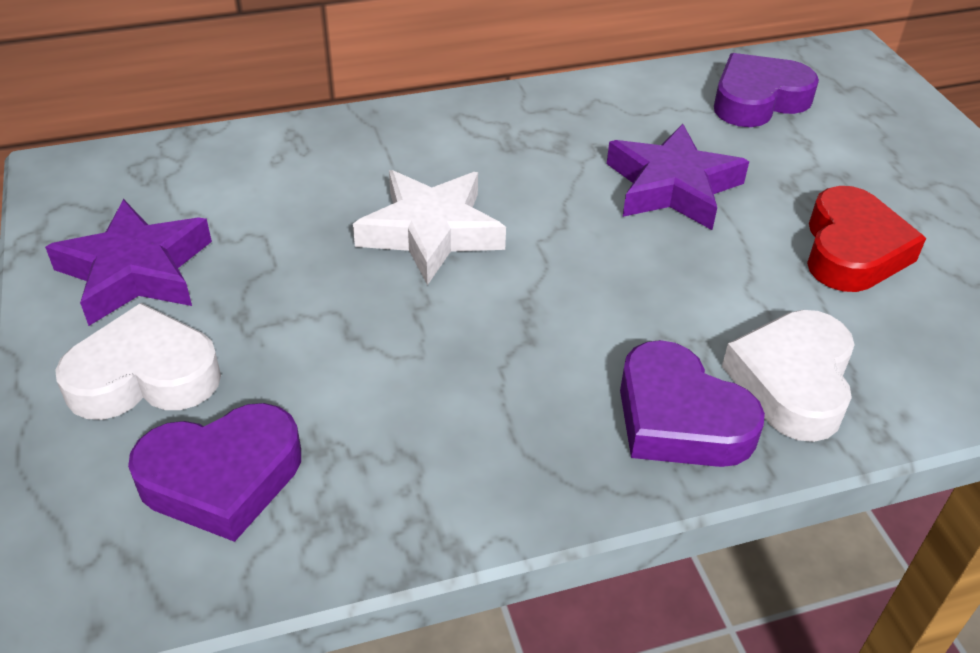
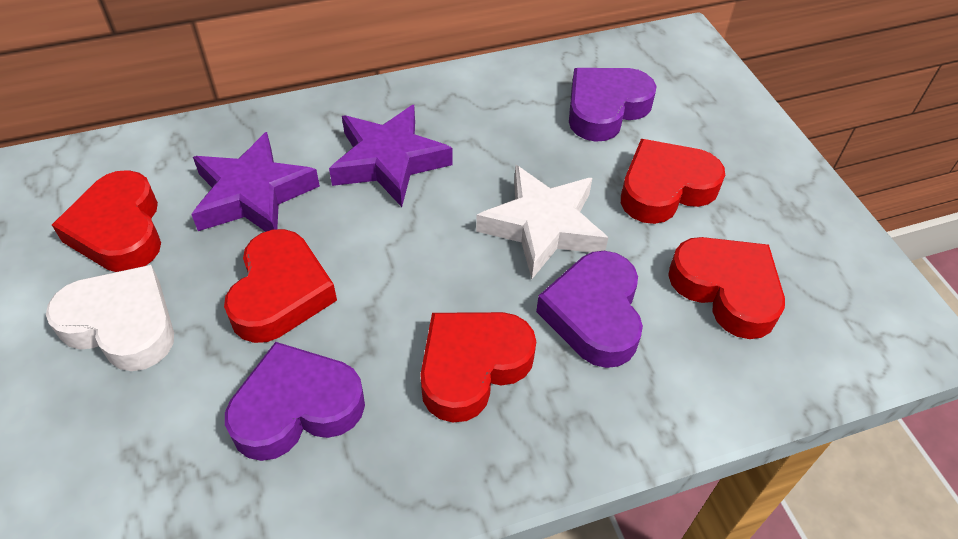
red heart: 1 -> 5
white heart: 2 -> 1

